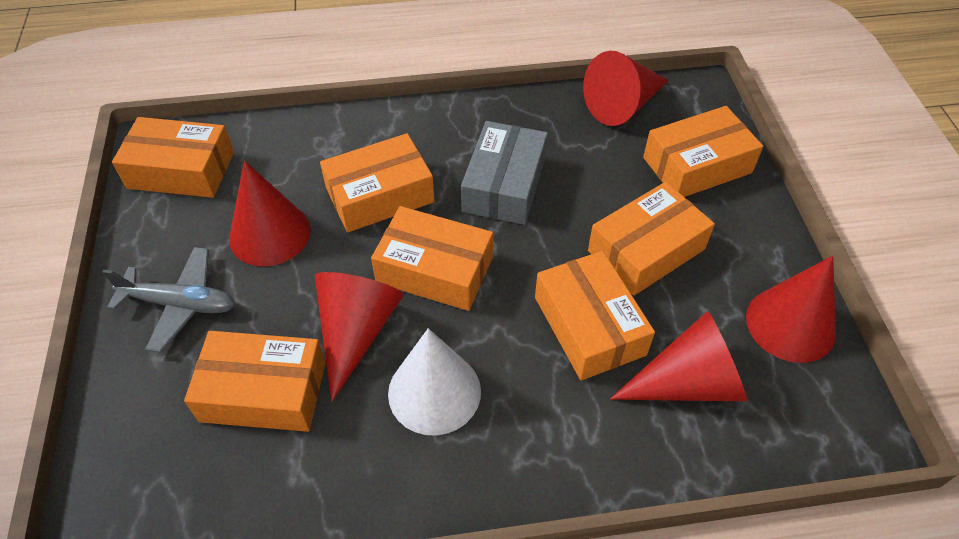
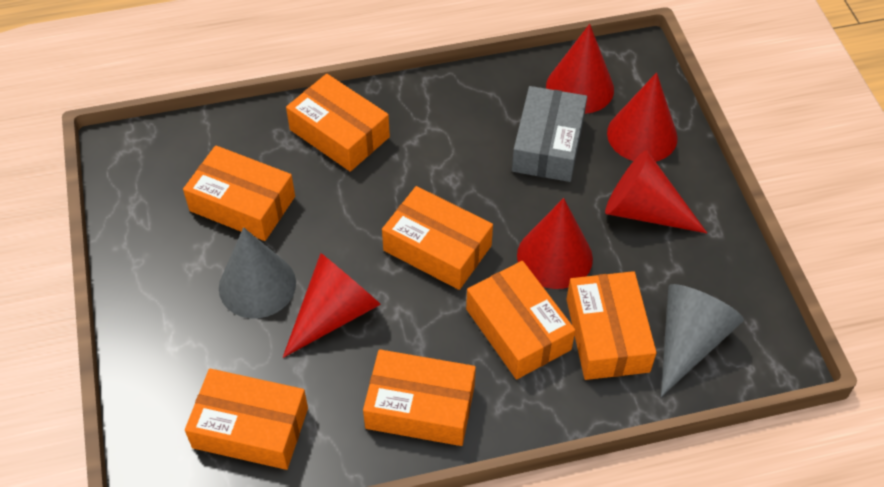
grey cone: 0 -> 2
grey plane: 1 -> 0
white cone: 1 -> 0

